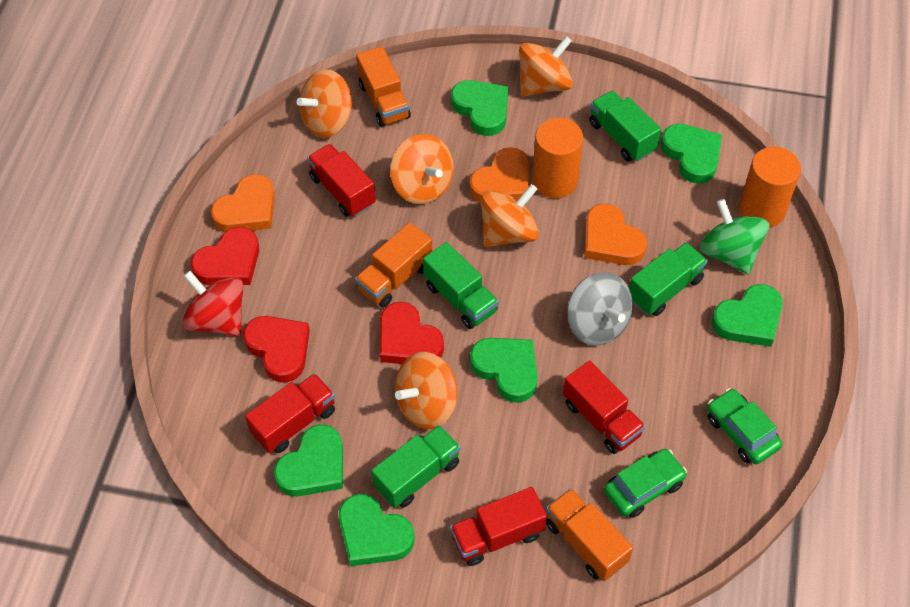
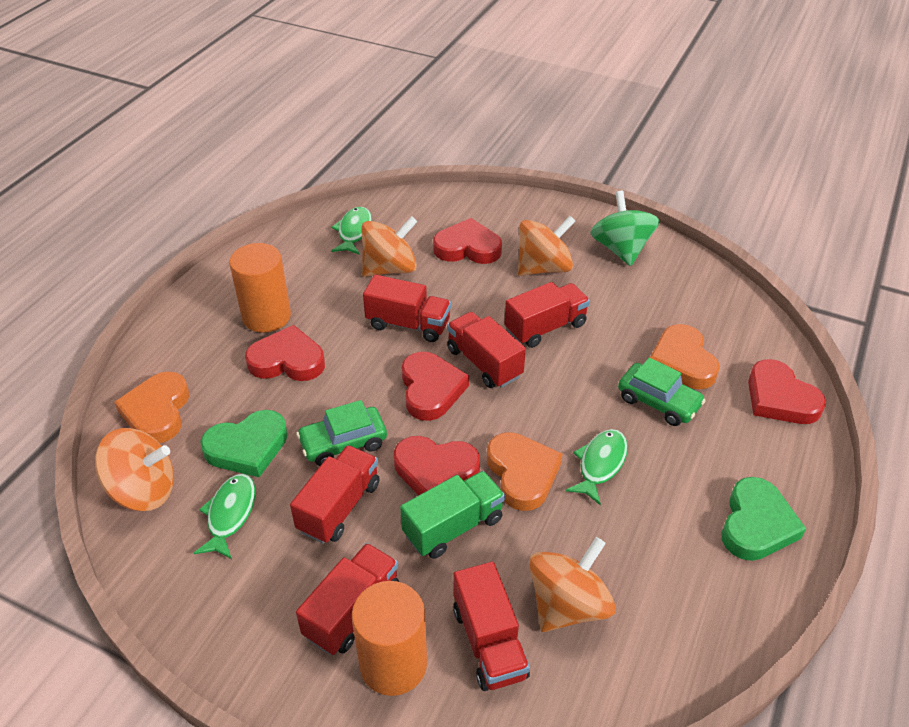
green fish: 0 -> 3
green heart: 6 -> 2
green truck: 4 -> 1
grey spinning top: 1 -> 0
orange spinning top: 5 -> 4
orange truck: 3 -> 0
red heart: 3 -> 5
red spinning top: 1 -> 0
red truck: 4 -> 6

